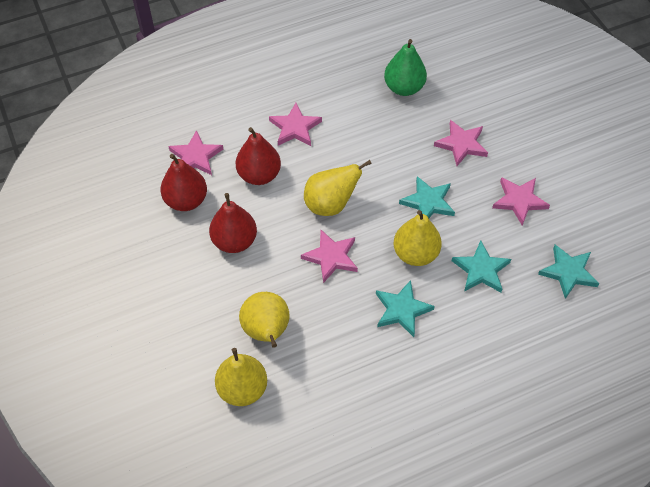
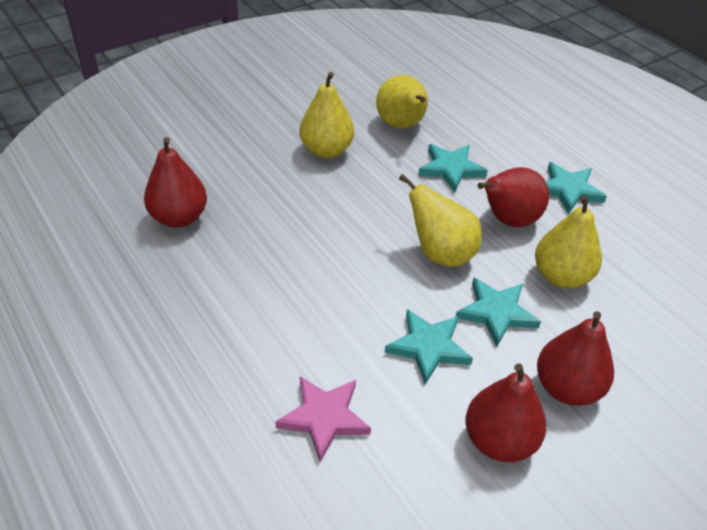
green pear: 1 -> 0
pink star: 5 -> 1
red pear: 3 -> 4

